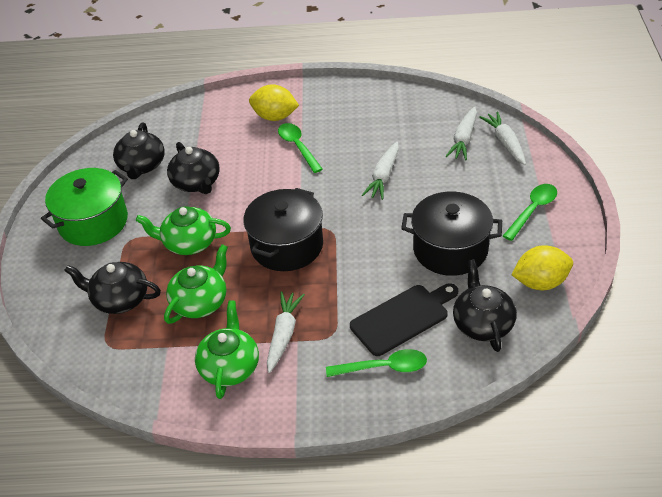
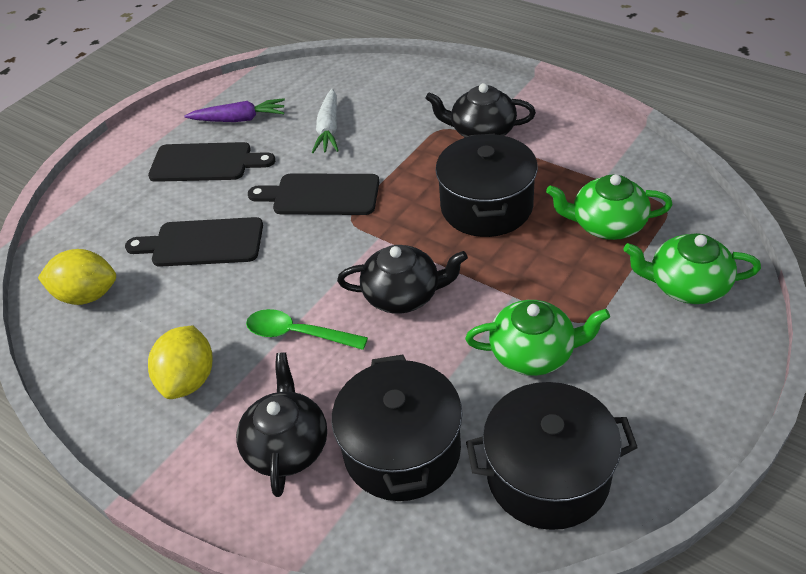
black cutting board: 1 -> 3
black pot: 2 -> 3
black teapot: 4 -> 3
green pot: 1 -> 0
green spoon: 3 -> 1
purple carrot: 0 -> 1
white carrot: 4 -> 1

